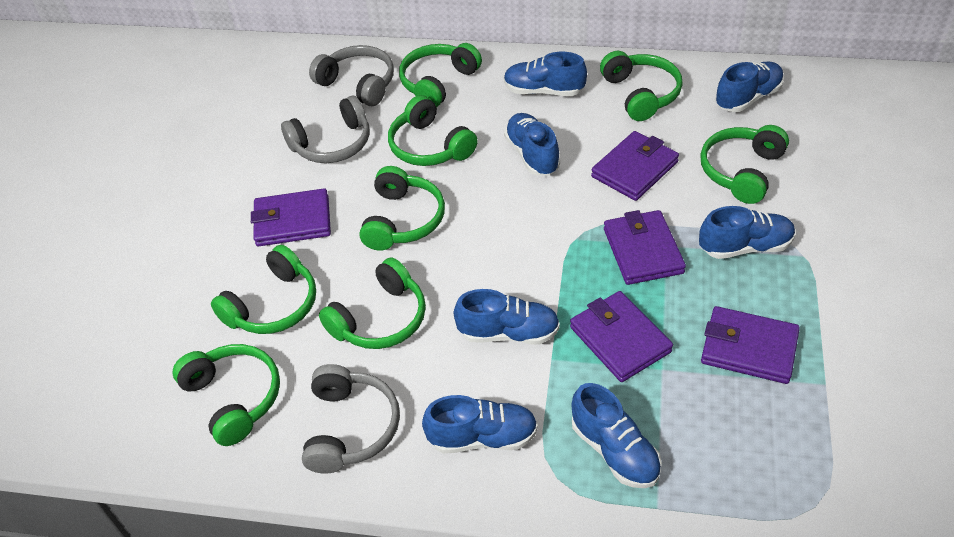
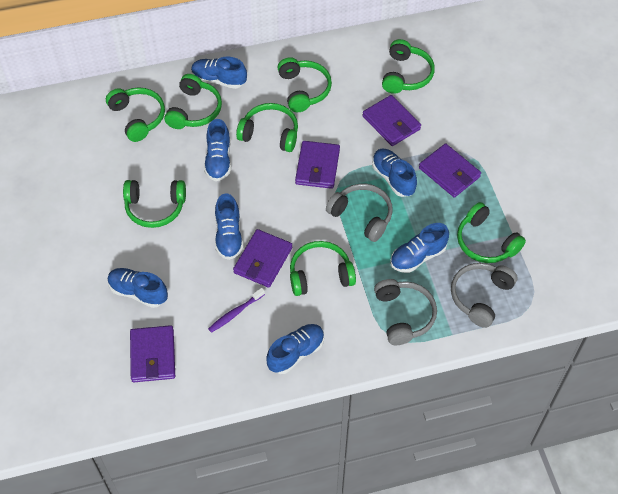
purple toothbrush: 0 -> 1

